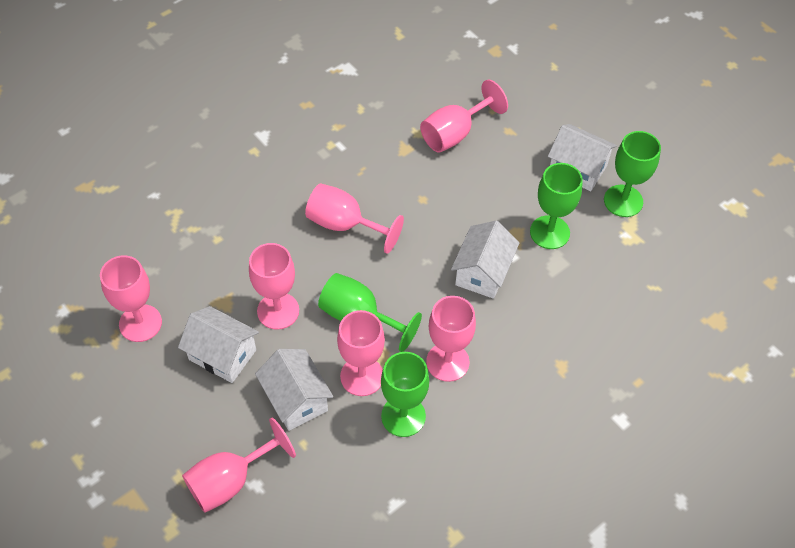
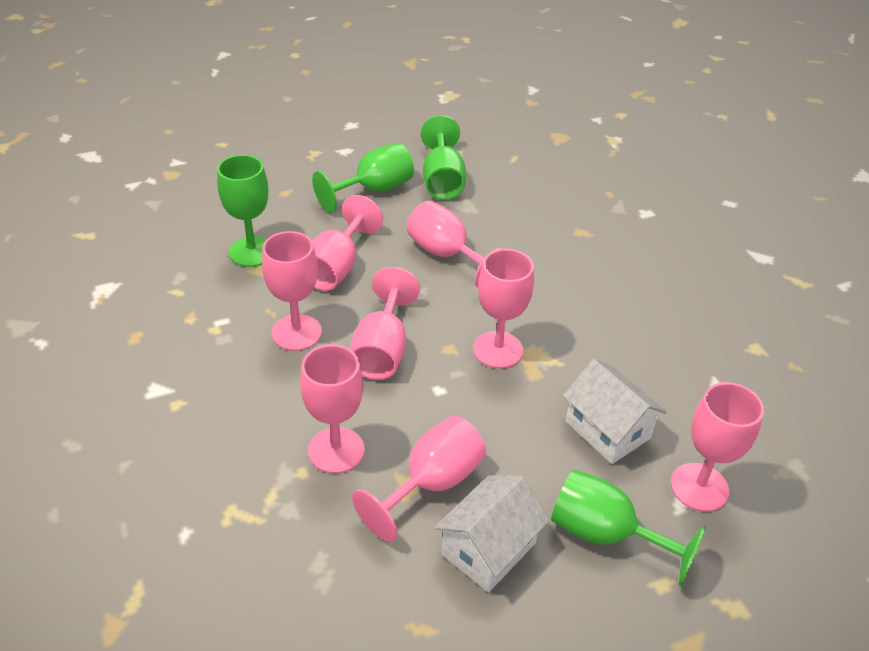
pink goblet: 7 -> 8
white house: 4 -> 2

